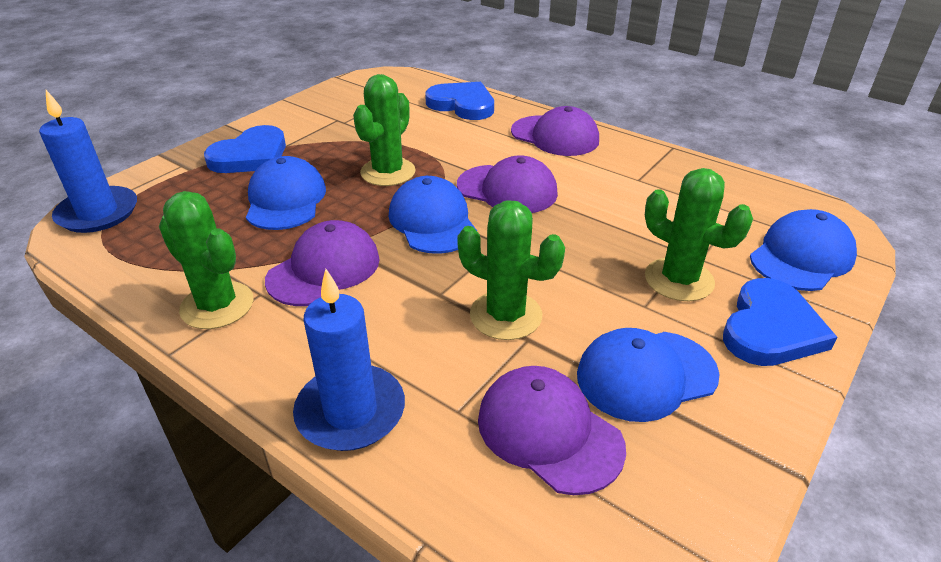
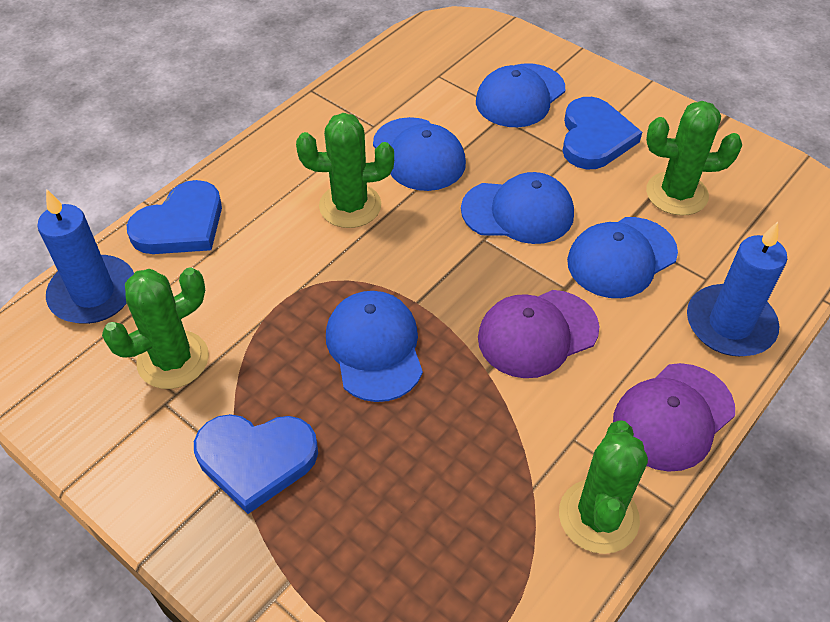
blue cap: 4 -> 5
purple cap: 4 -> 2

